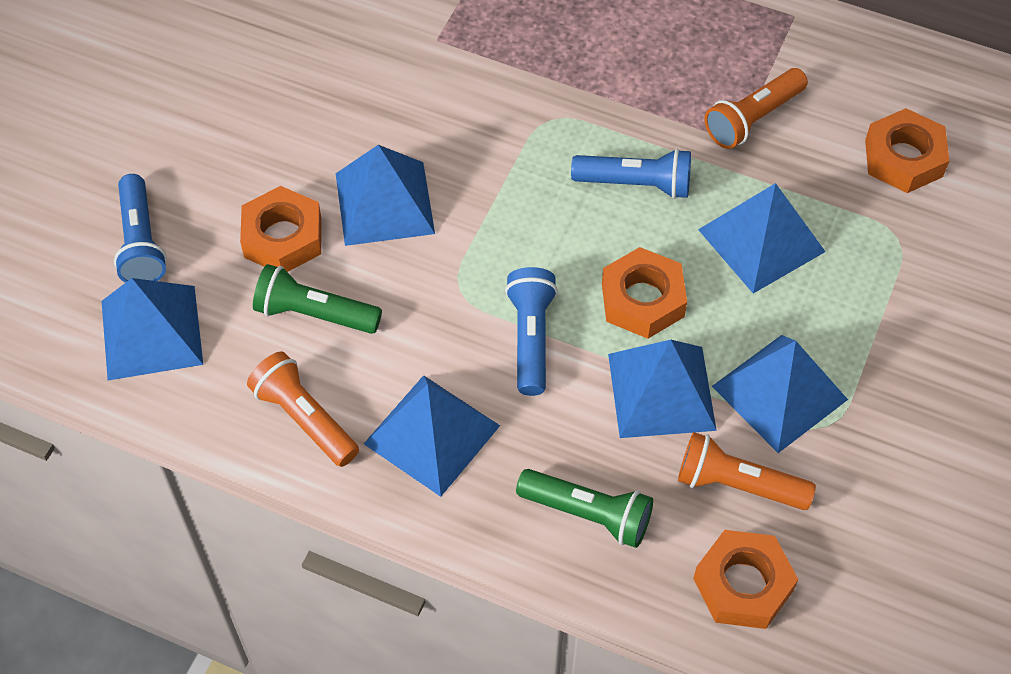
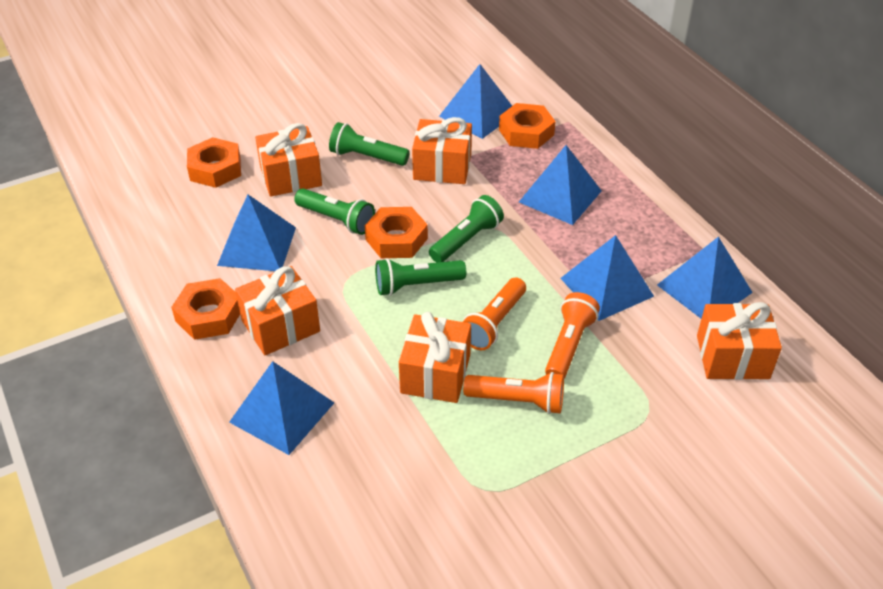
blue flashlight: 3 -> 0
green flashlight: 2 -> 4
orange gift: 0 -> 5

